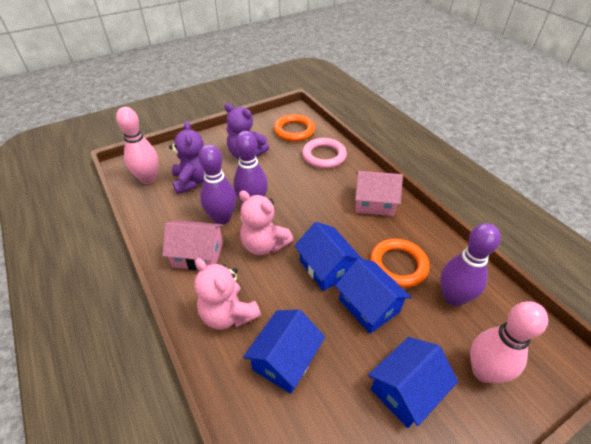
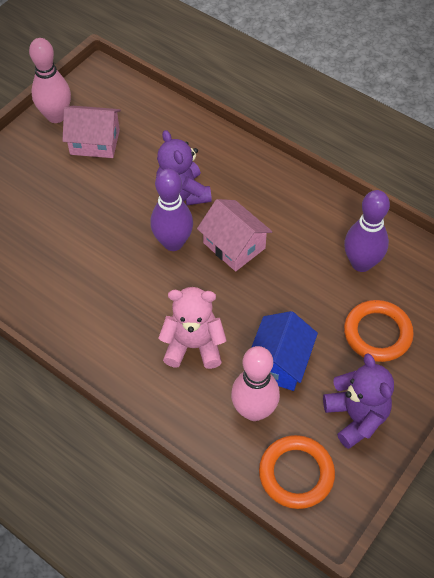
blue house: 4 -> 1
pink ring: 1 -> 0
pink teddy bear: 2 -> 1
purple bowling pin: 3 -> 2

